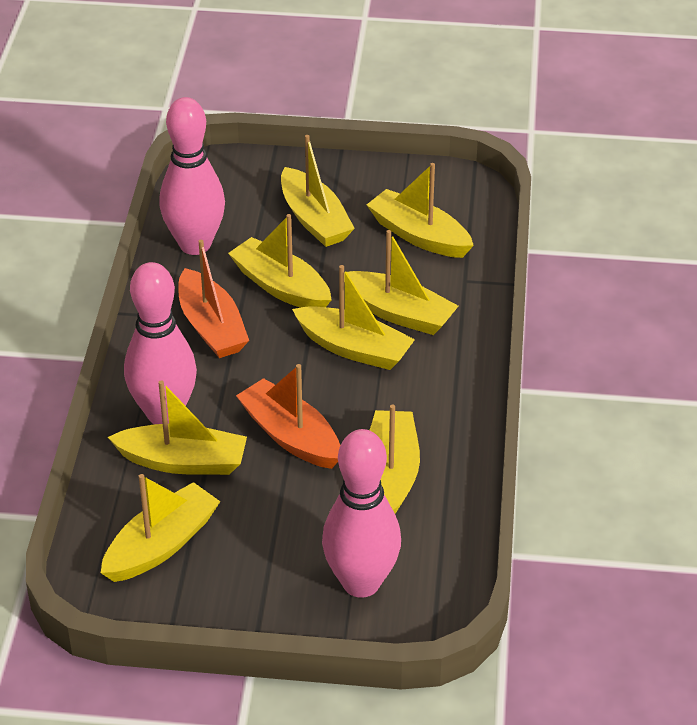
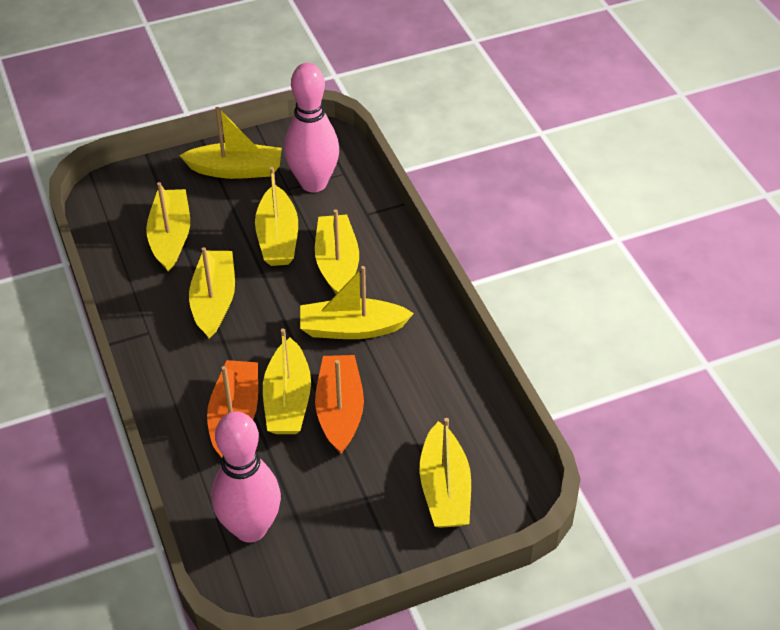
pink bowling pin: 3 -> 2

